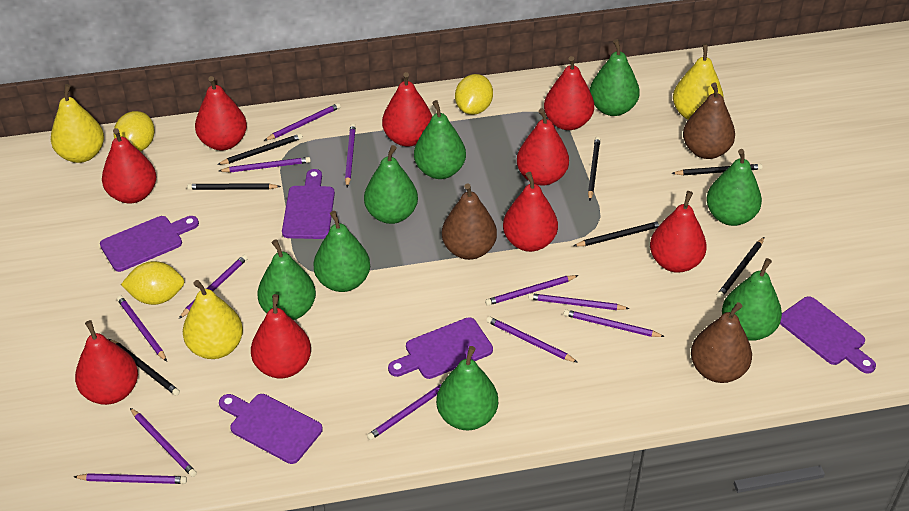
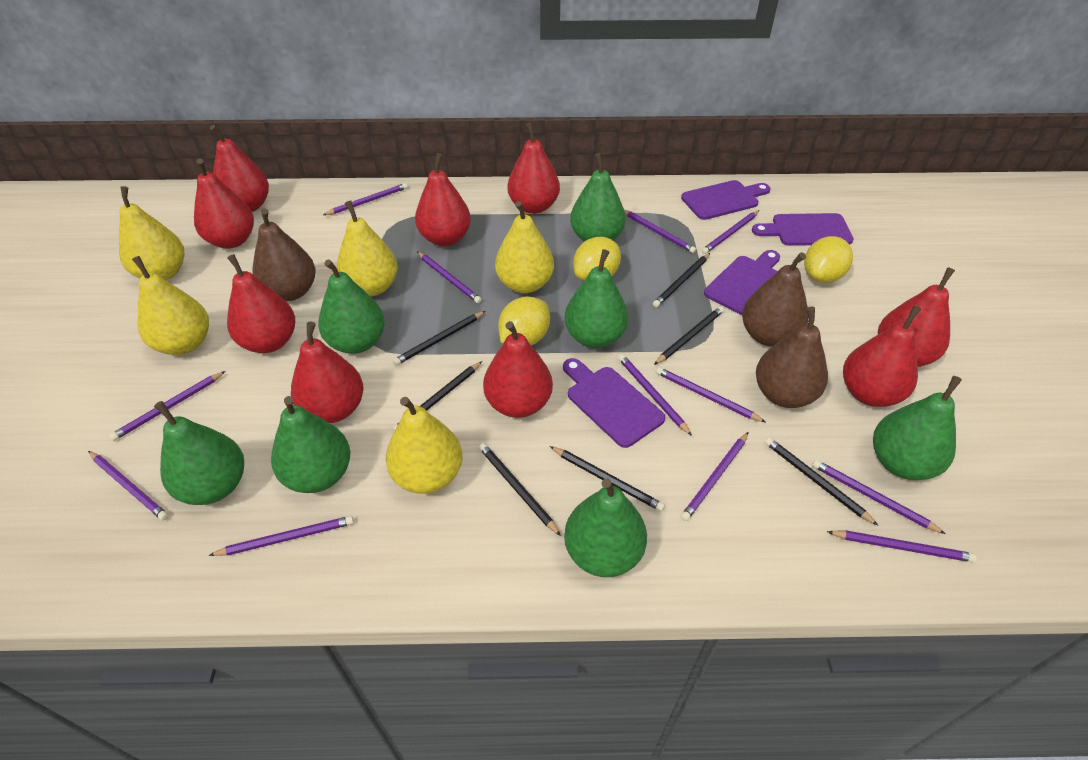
green pear: 8 -> 7
purple cutting board: 5 -> 4
yellow pear: 3 -> 5

